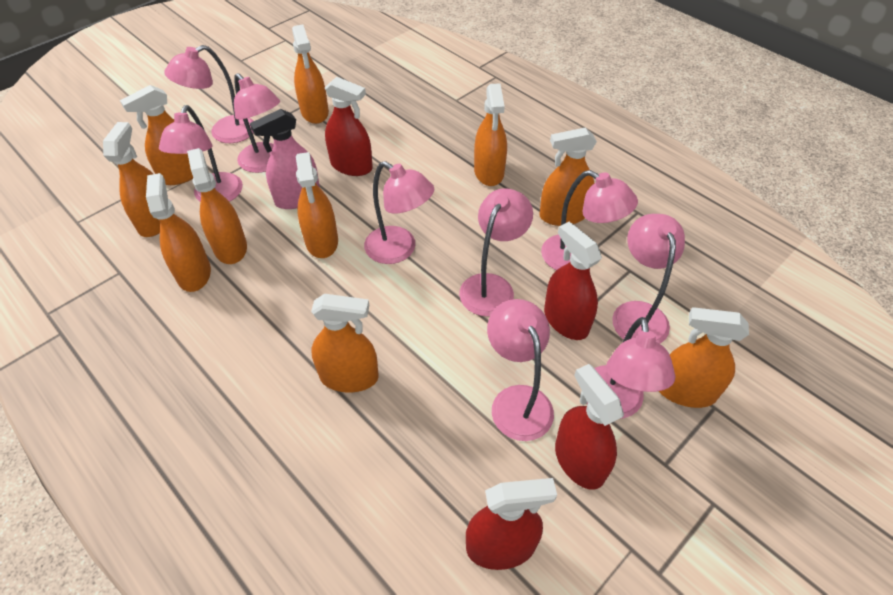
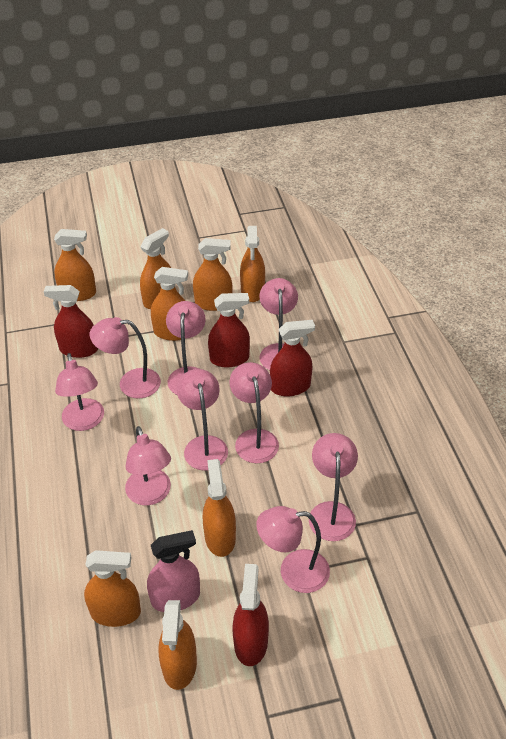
orange spray bottle: 10 -> 8

